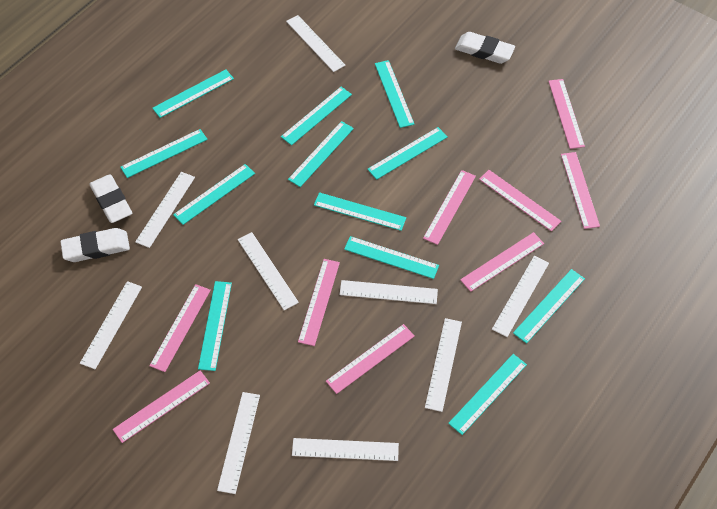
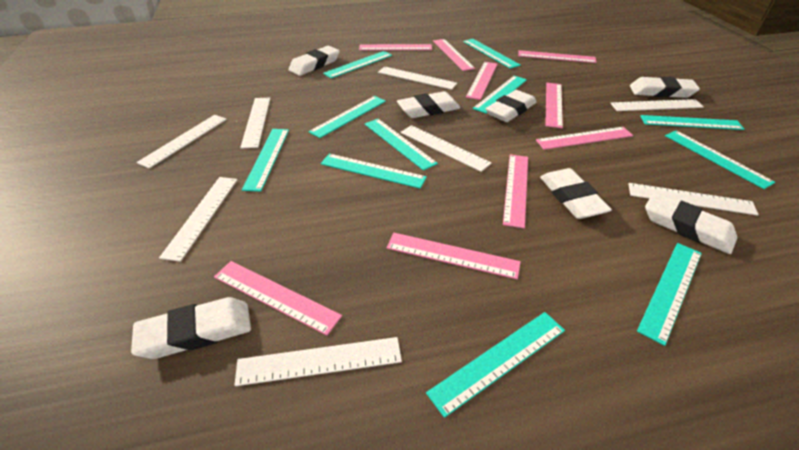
turquoise ruler: 12 -> 11
white eraser: 3 -> 7
white ruler: 9 -> 8

